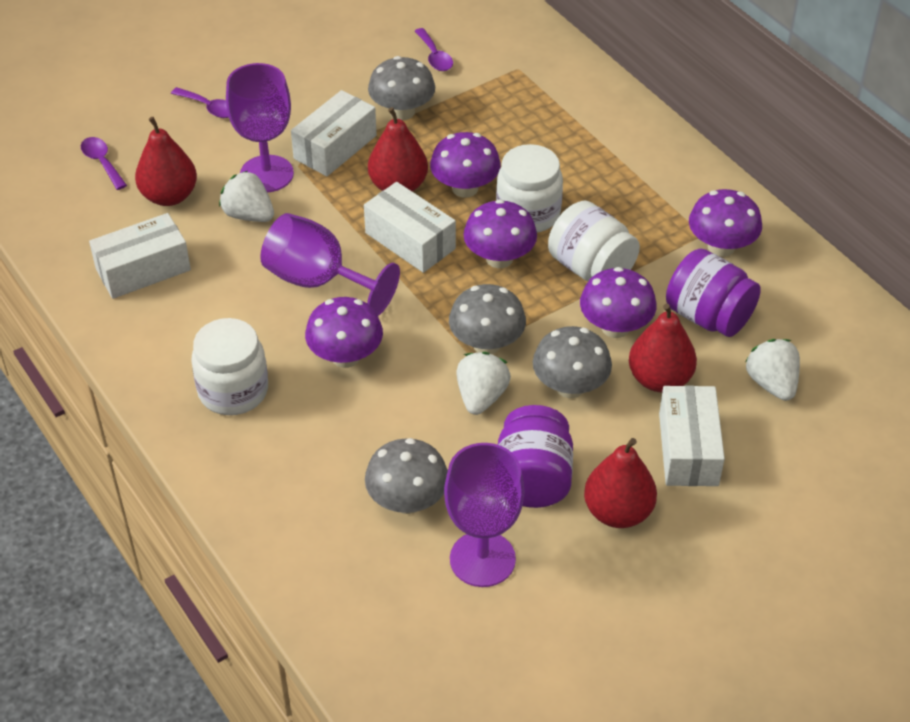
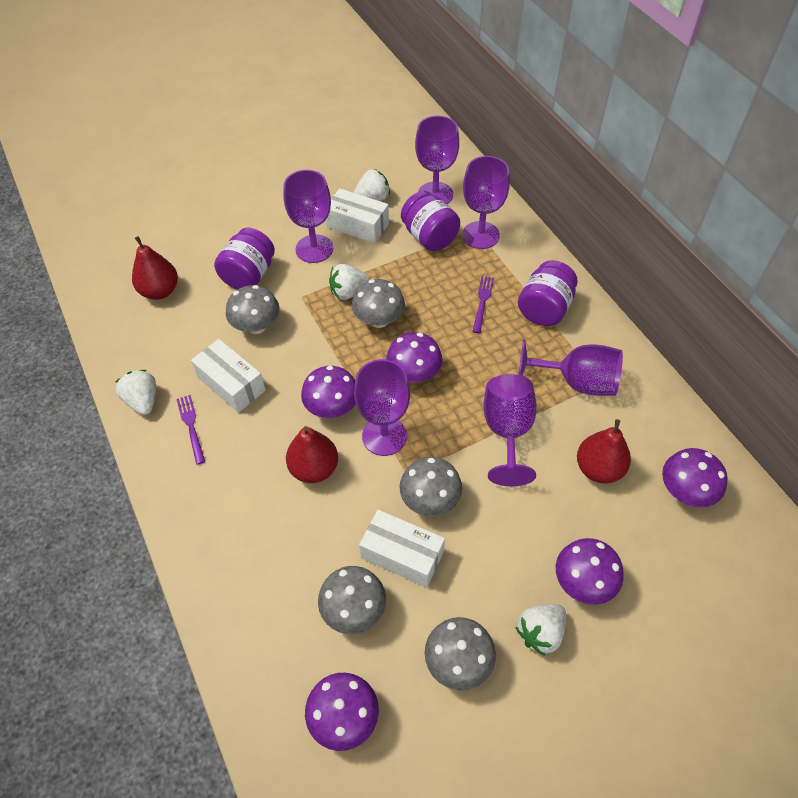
grey mushroom: 4 -> 5
purple fork: 0 -> 2
purple goblet: 3 -> 6
purple jar: 2 -> 3
purple spoon: 3 -> 0
red pear: 4 -> 3
white box: 4 -> 3
white jar: 3 -> 0
white strawberry: 3 -> 4

